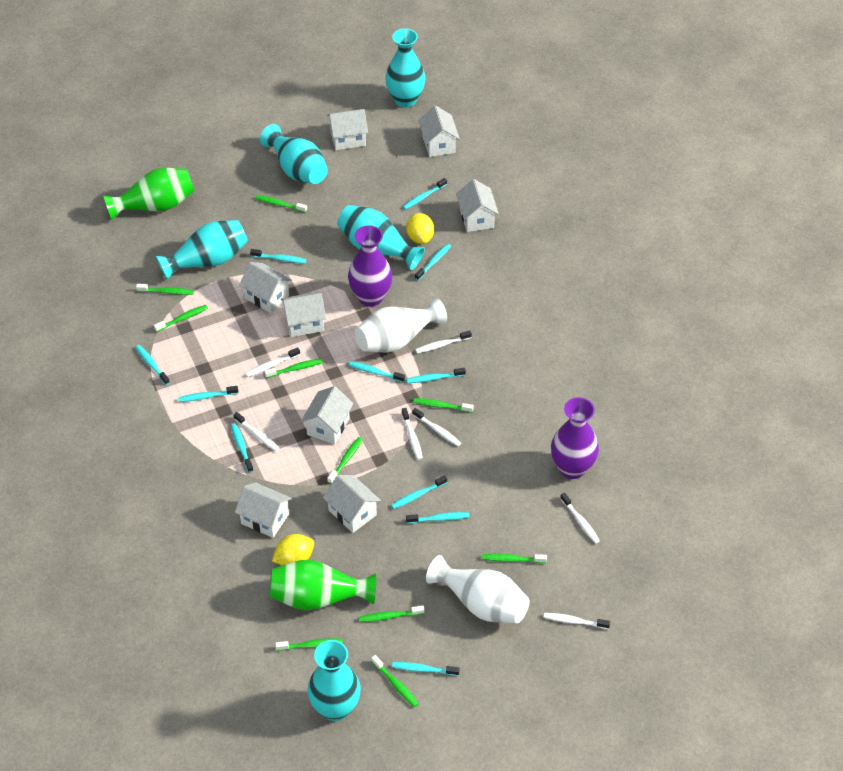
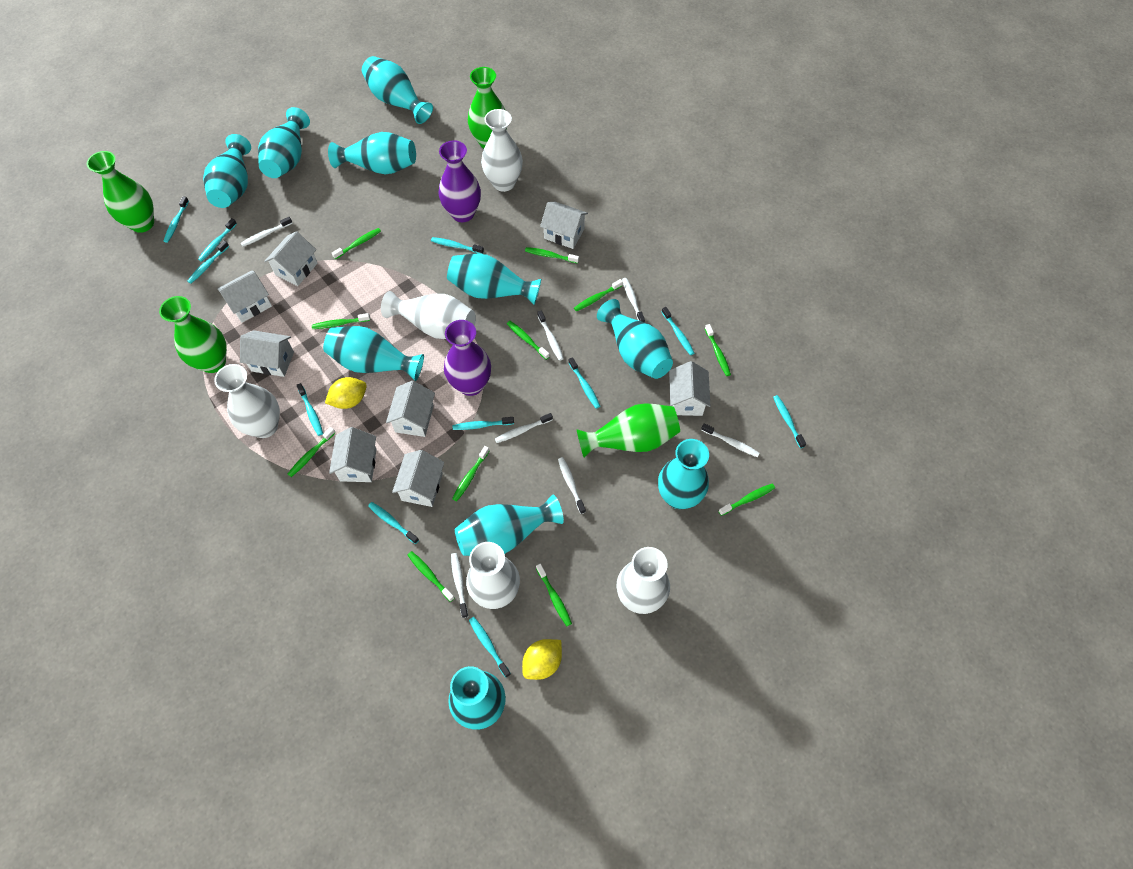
green toothbrush: 10 -> 11
green vase: 2 -> 4
turquoise vase: 5 -> 10
white vase: 2 -> 5

